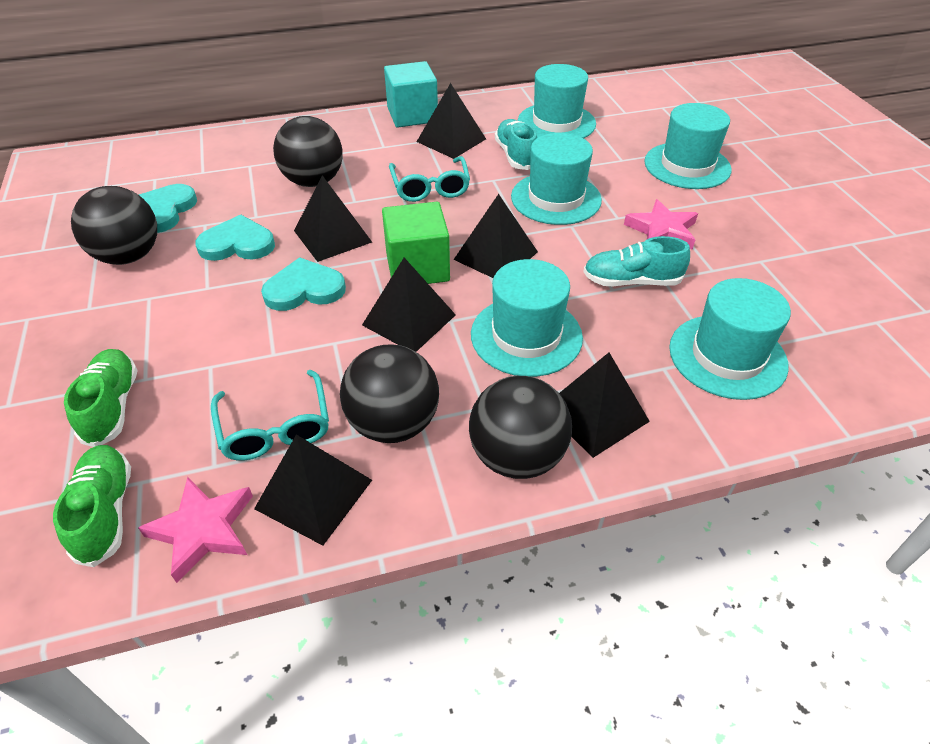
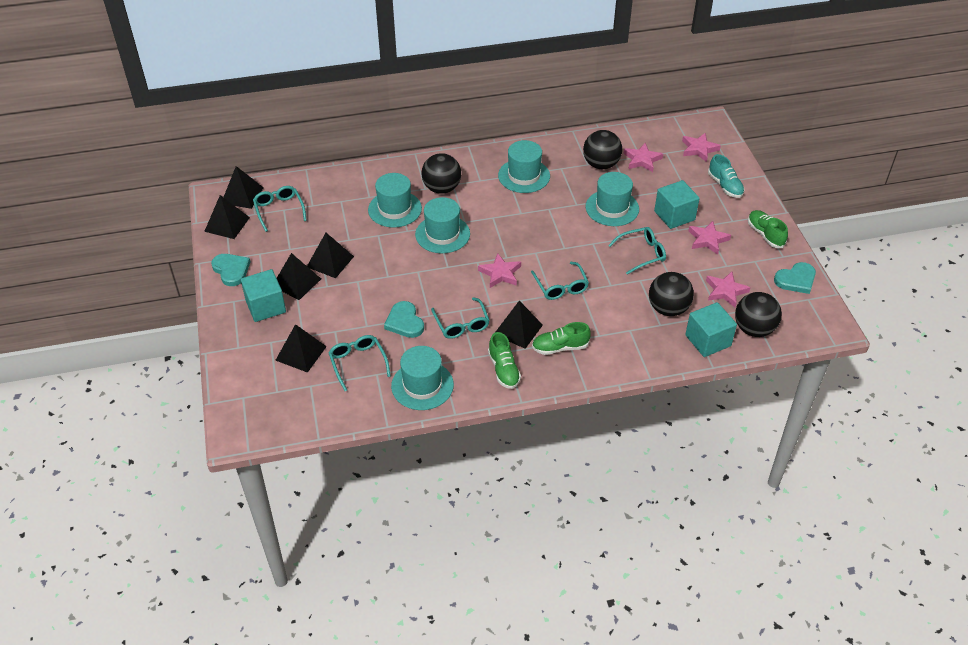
green cube: 1 -> 0
green shoe: 2 -> 3
pink star: 2 -> 5
turquoise cube: 1 -> 3
turquoise glasses: 2 -> 5
turquoise shoe: 2 -> 1

